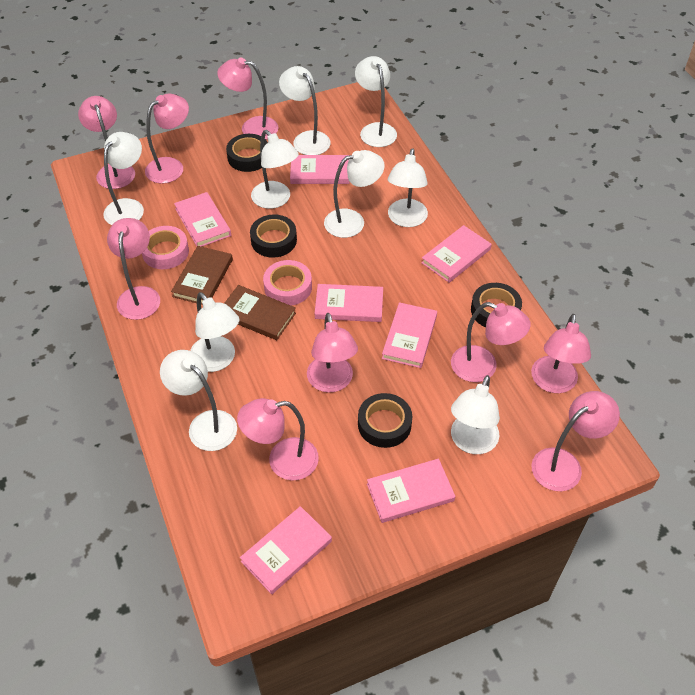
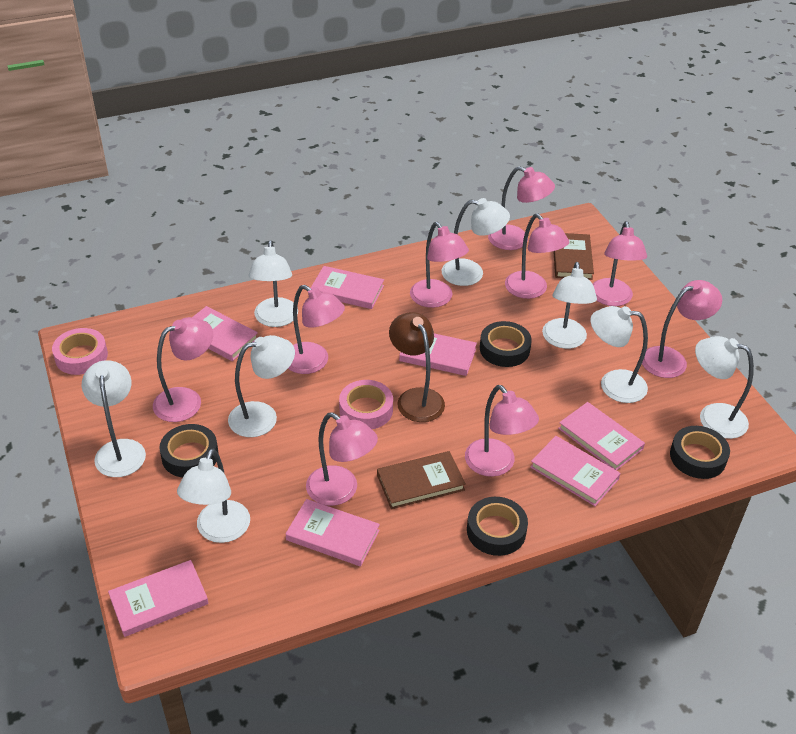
brown lamp: 0 -> 1
white lamp: 9 -> 8

